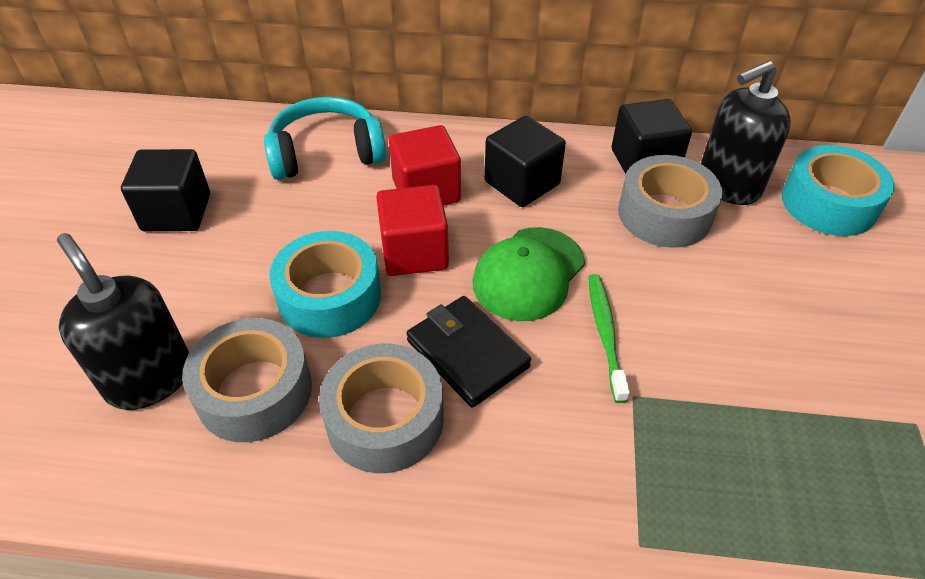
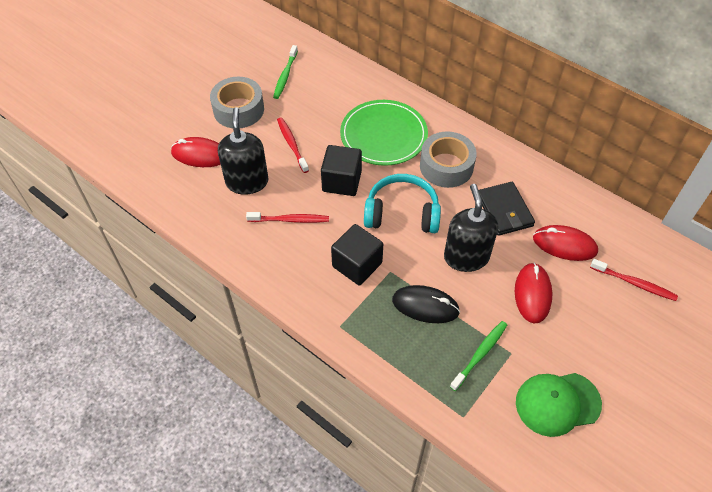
black cube: 3 -> 2
black mouse: 0 -> 1
green plate: 0 -> 1
green toothbrush: 1 -> 2
grey tape: 3 -> 2
red cube: 2 -> 0
red mouse: 0 -> 3
red toothbrush: 0 -> 3
turquoise tape: 2 -> 0

